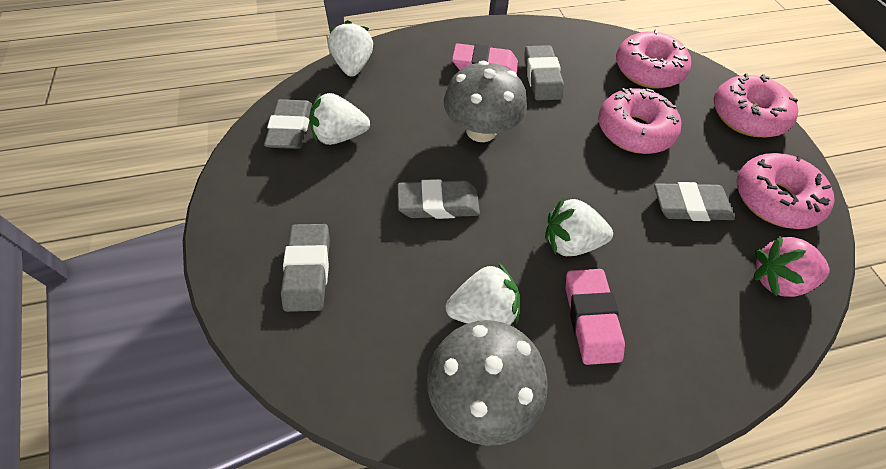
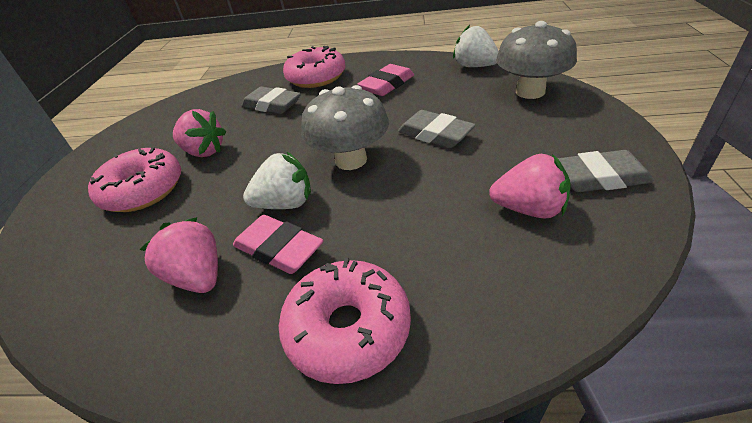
grey eraser: 5 -> 3
pink donut: 4 -> 3
pink strawberry: 1 -> 3
white strawberry: 4 -> 2

